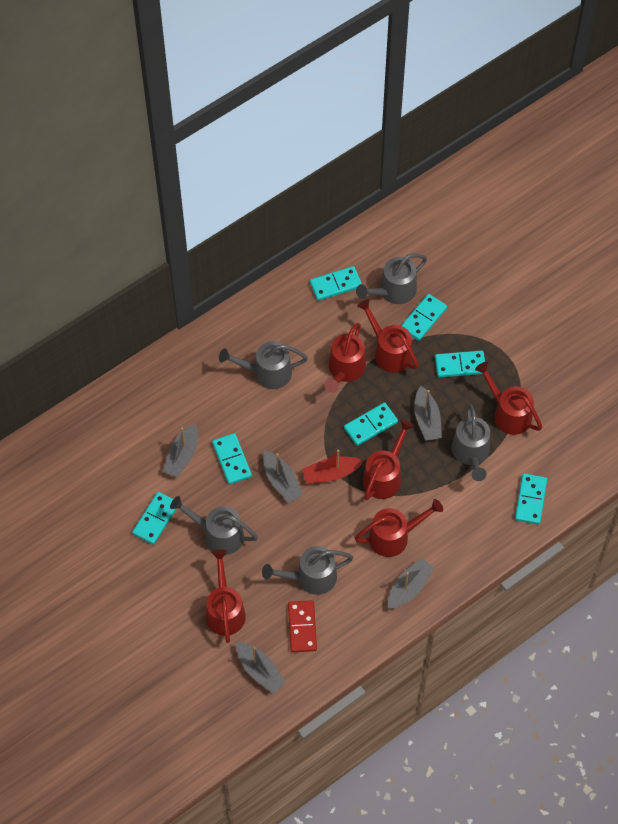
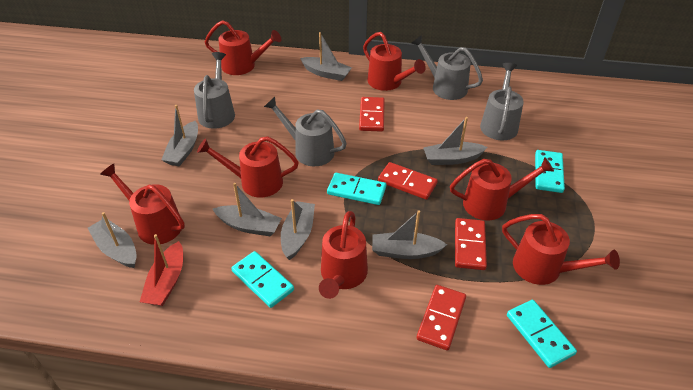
grey boat: 5 -> 7
grey watering can: 5 -> 4
red domino: 1 -> 4
red watering can: 6 -> 7
turquoise domino: 7 -> 4

